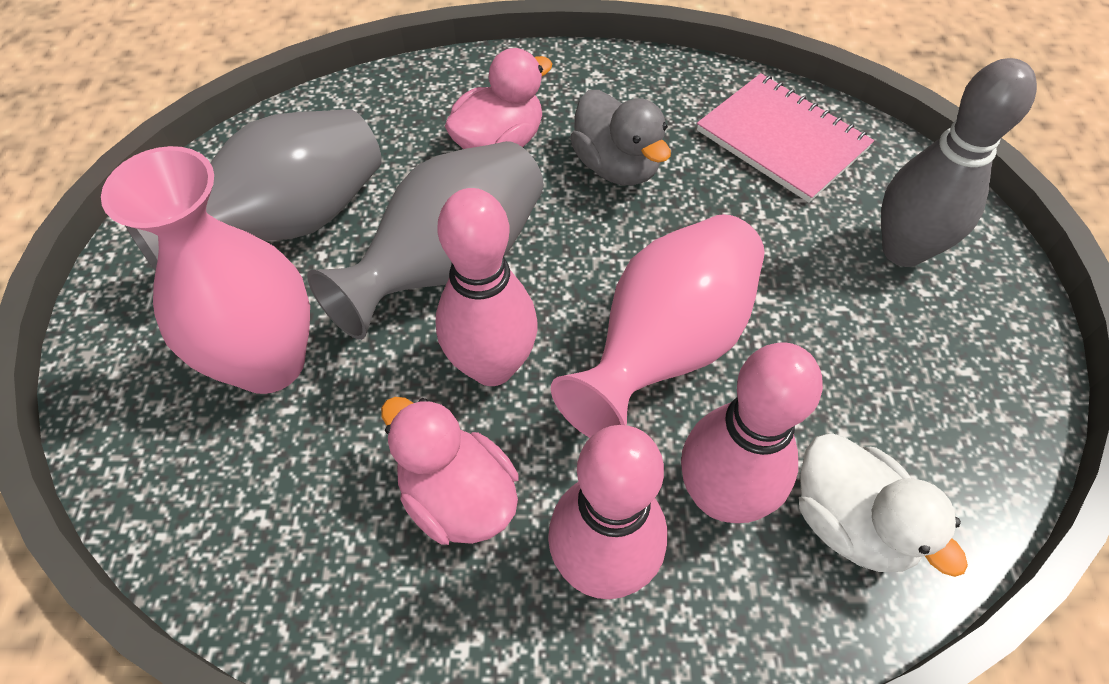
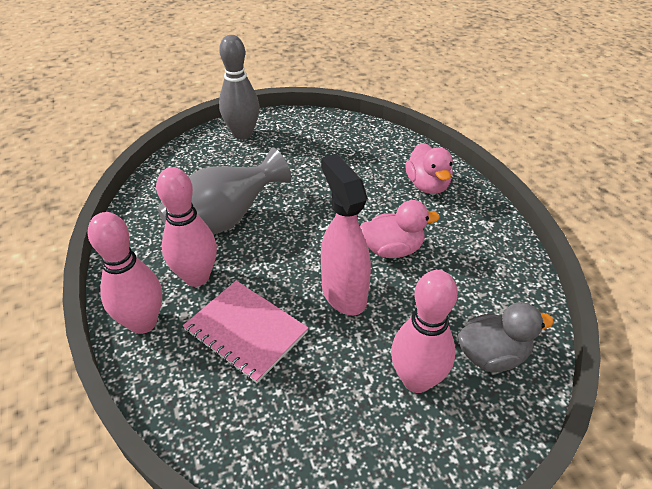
grey vase: 2 -> 1
pink spray bottle: 0 -> 1
pink vase: 2 -> 0
white duck: 1 -> 0

